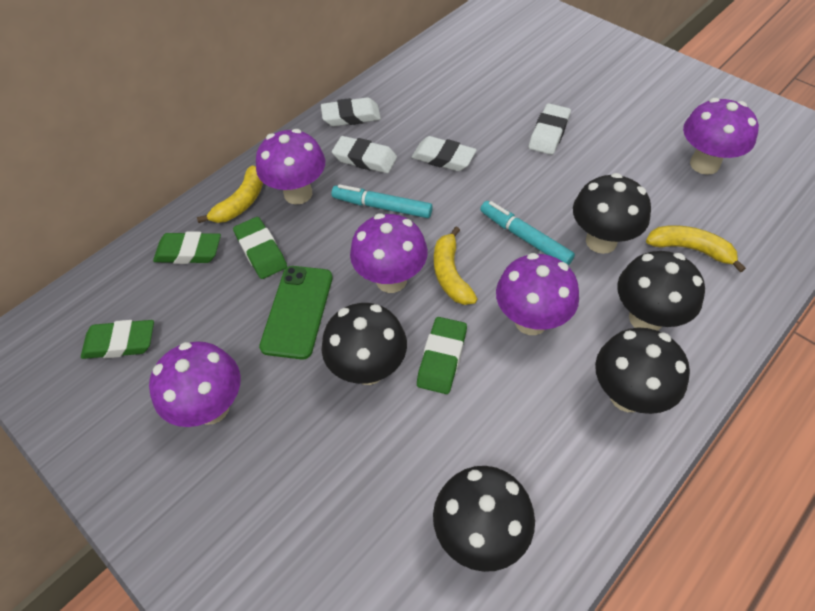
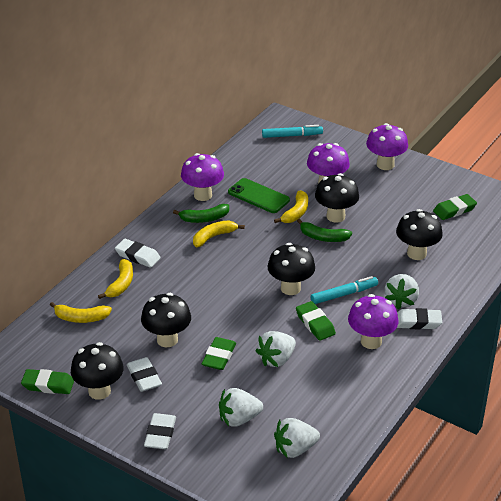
green banana: 0 -> 2
purple mushroom: 5 -> 4
white strawberry: 0 -> 4
yellow banana: 3 -> 4

